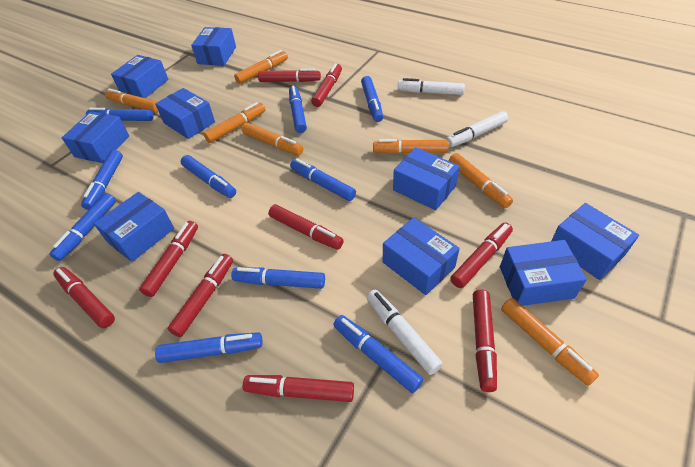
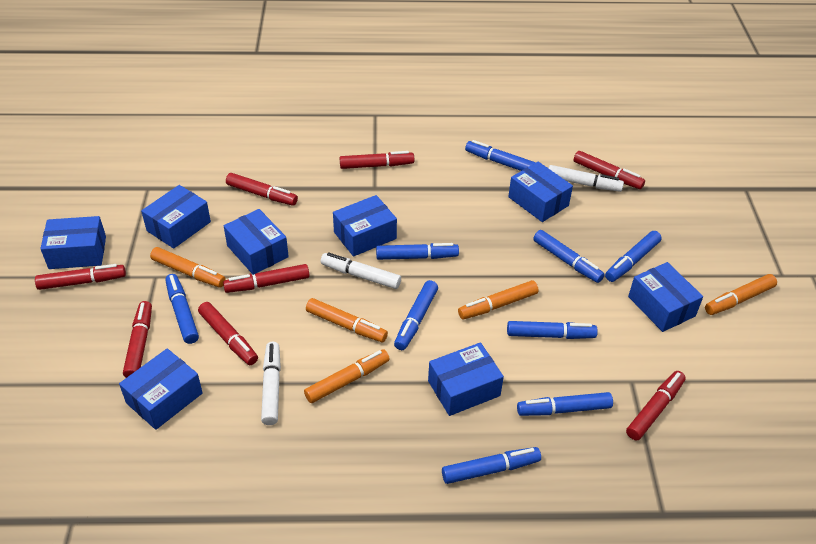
blue box: 9 -> 8
blue marker: 10 -> 9
orange marker: 7 -> 5
red marker: 9 -> 8

